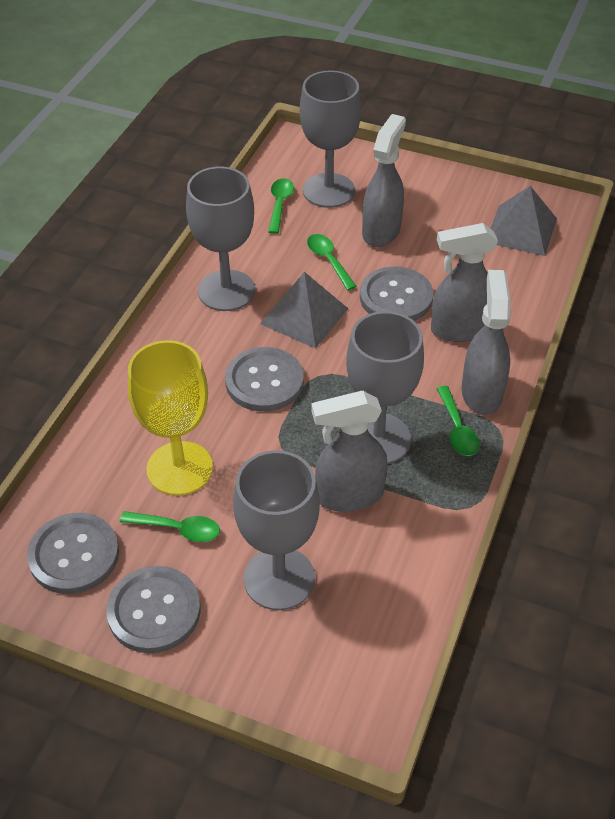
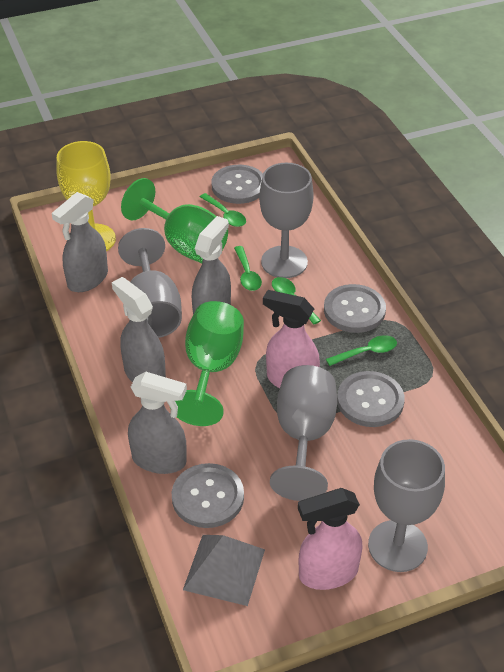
green goblet: 0 -> 2
grey pyramid: 2 -> 1
pink spray bottle: 0 -> 2

